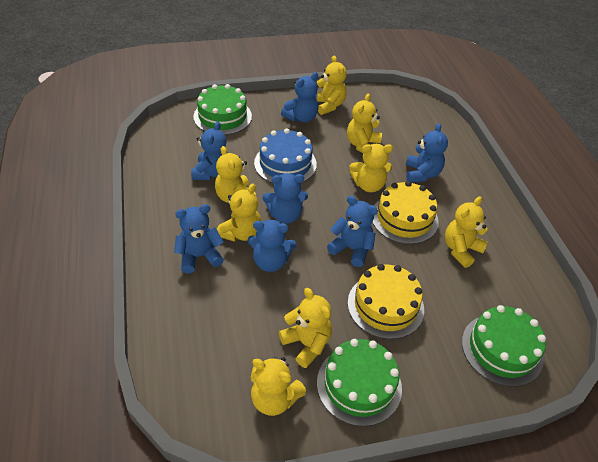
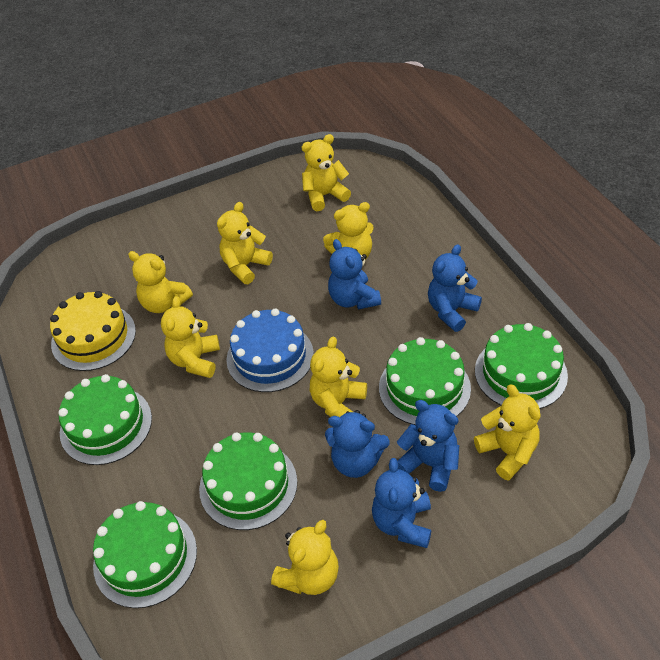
blue teddy bear: 7 -> 5
green cake: 3 -> 5
yellow cake: 2 -> 1

